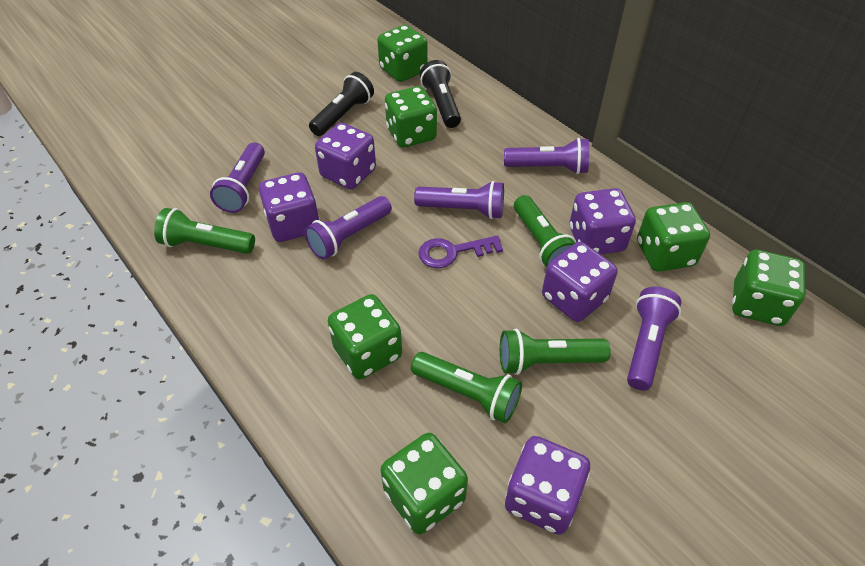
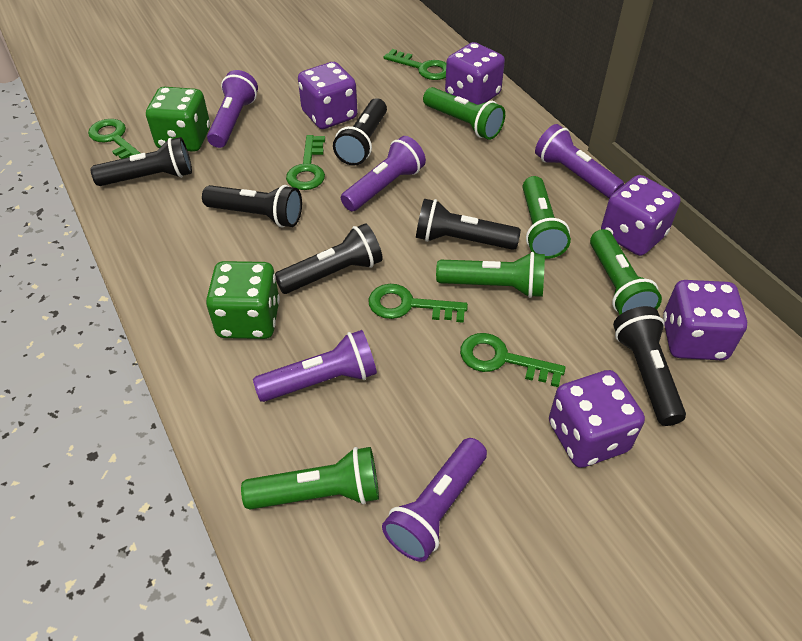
black flashlight: 2 -> 6
green dice: 6 -> 2
green flashlight: 4 -> 5
green key: 0 -> 5
purple key: 1 -> 0

